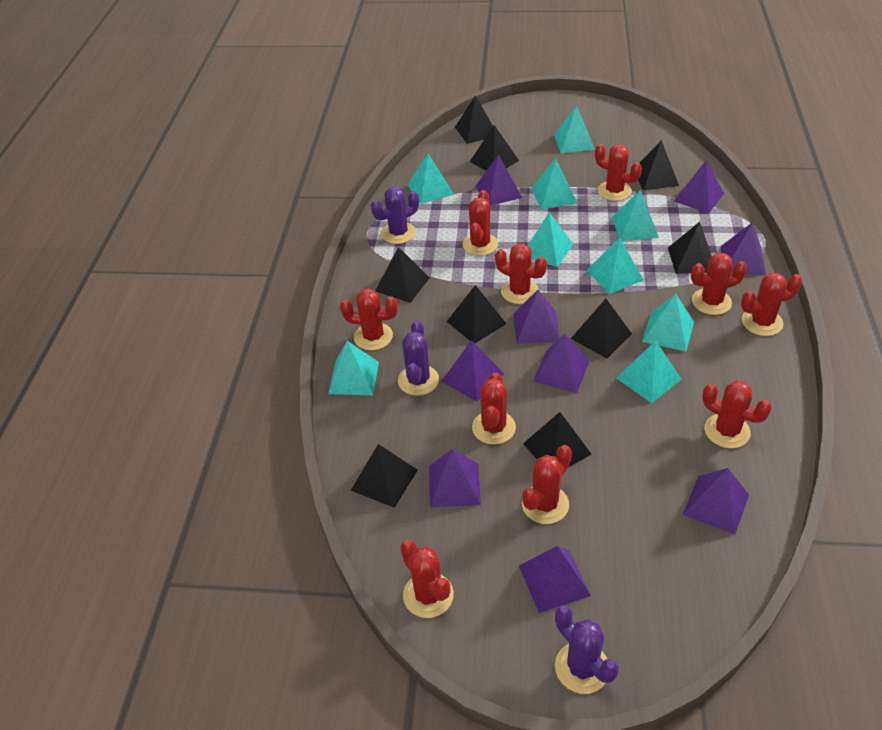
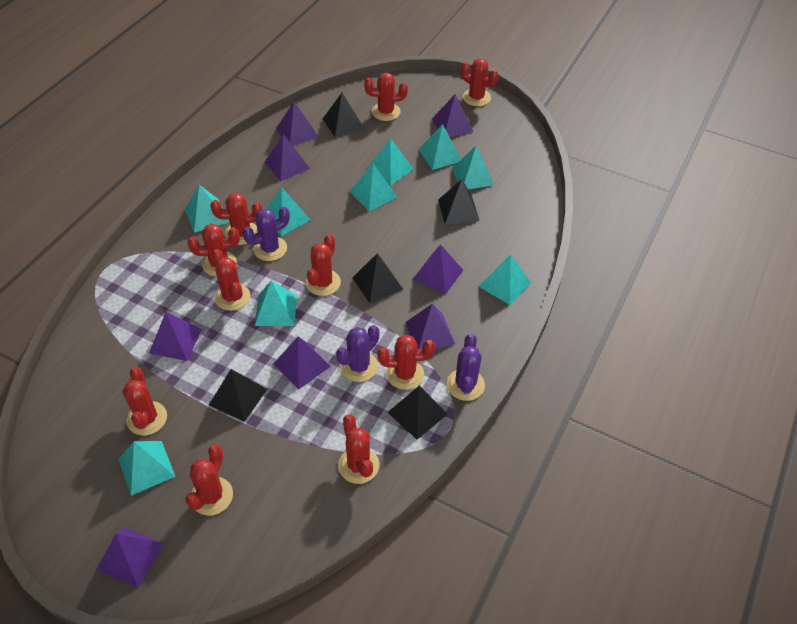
black pyramid: 9 -> 5
purple pyramid: 9 -> 8

